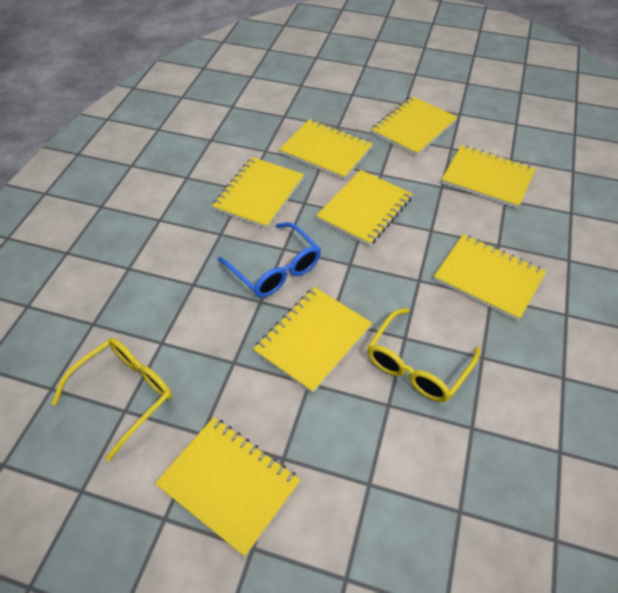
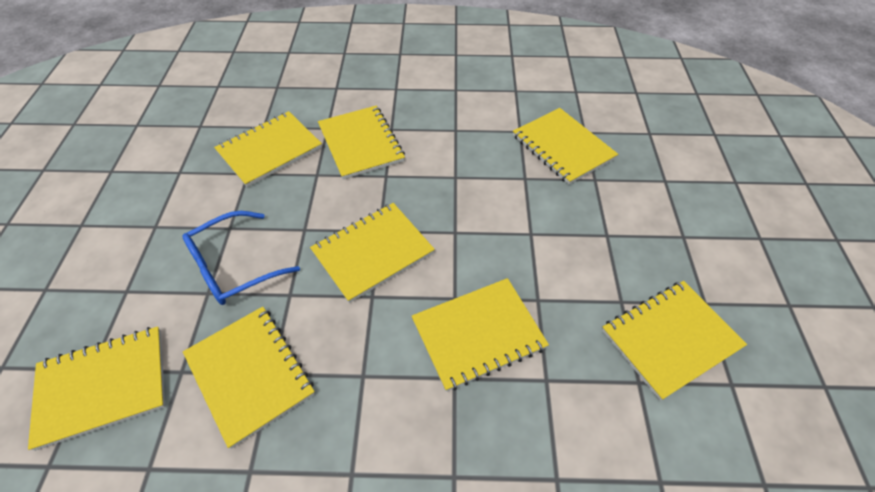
yellow glasses: 2 -> 0

